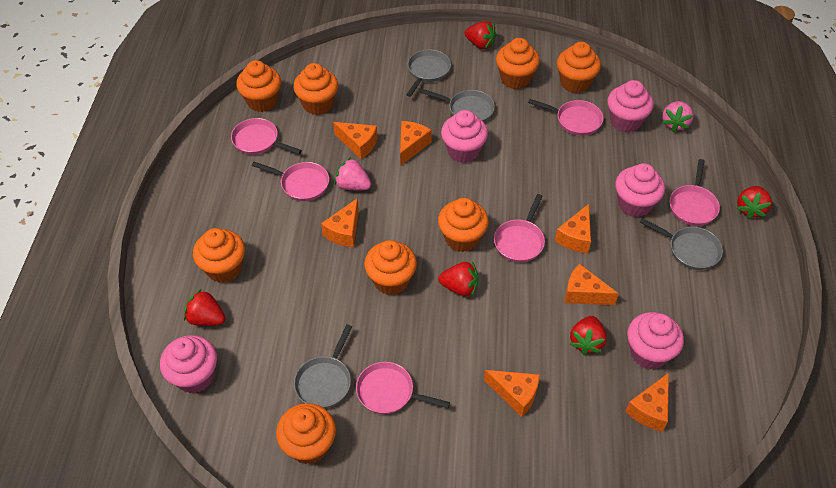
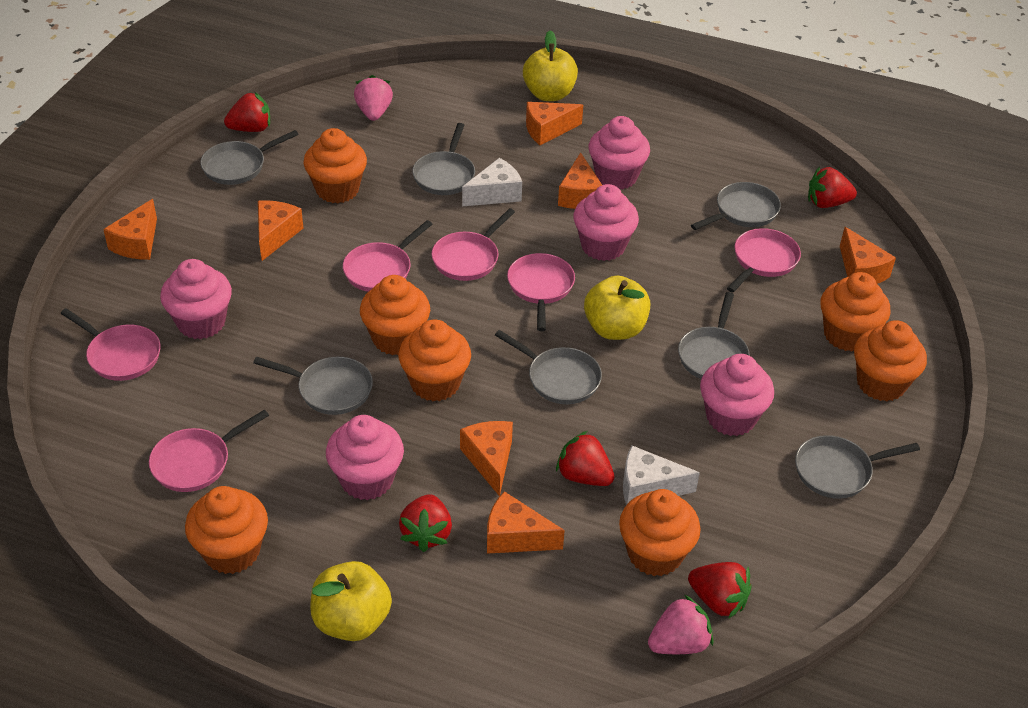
grey pan: 4 -> 7
orange cupcake: 8 -> 7
white cheese: 0 -> 2
yellow apple: 0 -> 3

